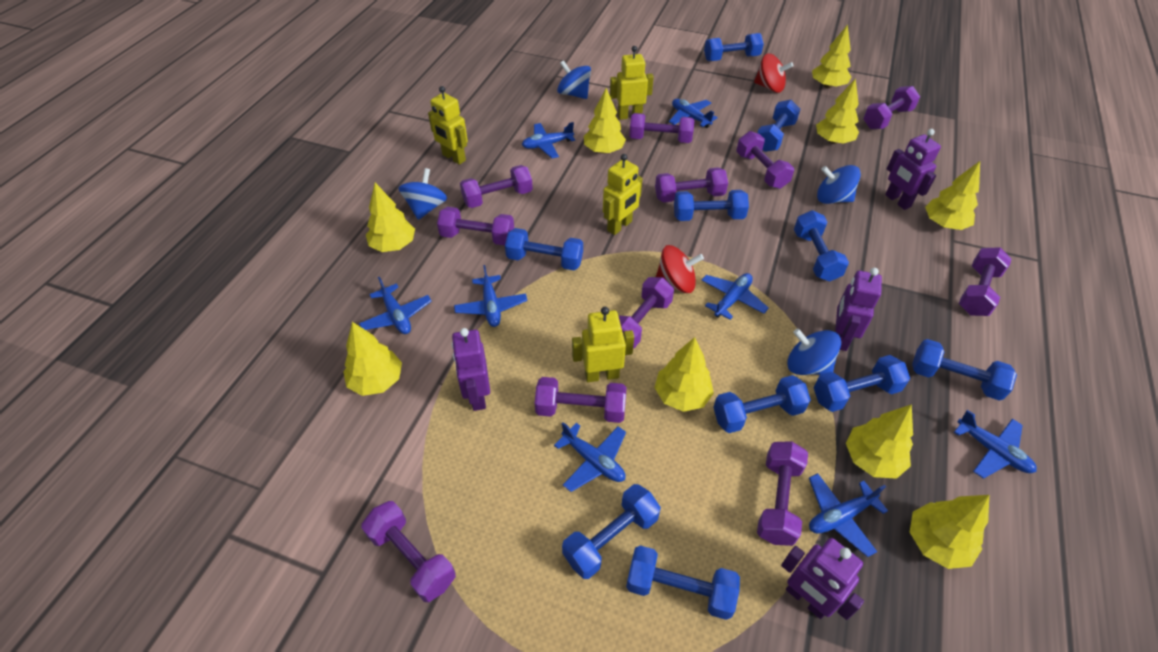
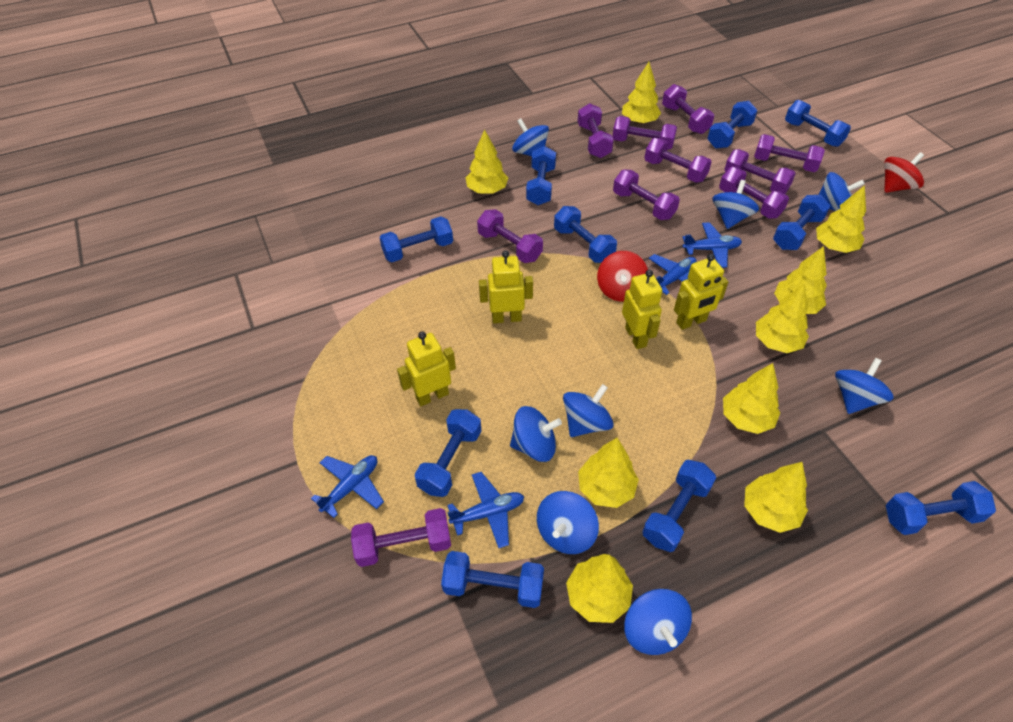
blue plane: 8 -> 4
blue spinning top: 4 -> 8
purple dumbbell: 11 -> 10
purple robot: 4 -> 0

